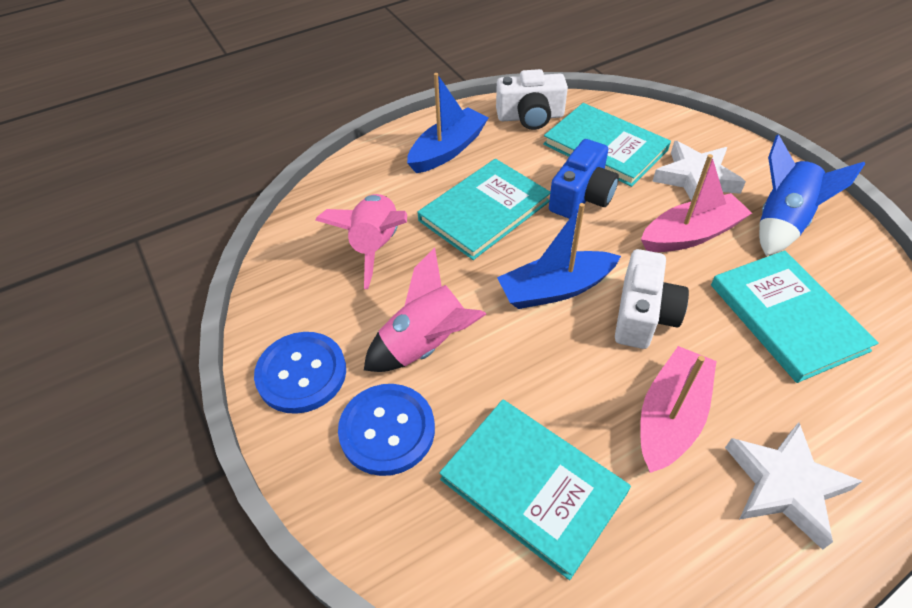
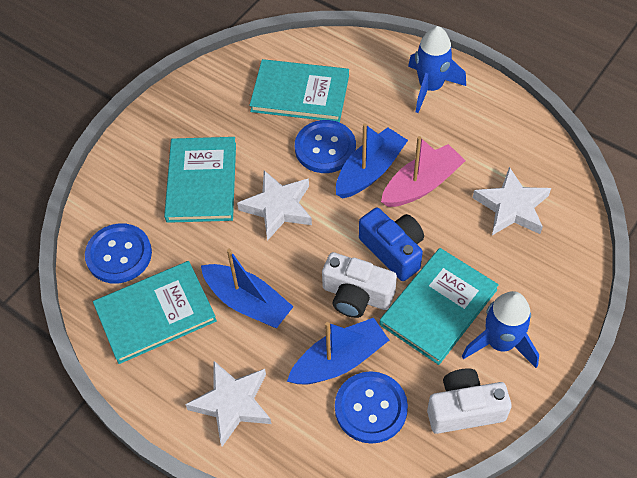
blue boat: 2 -> 3
blue button: 2 -> 3
blue rocket: 1 -> 2
pink boat: 2 -> 1
pink rocket: 2 -> 0
white star: 2 -> 3

